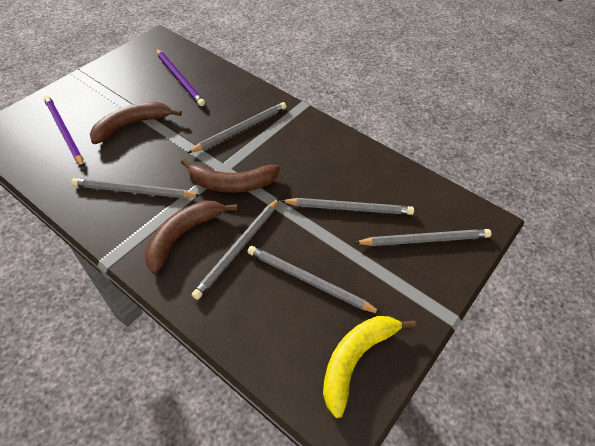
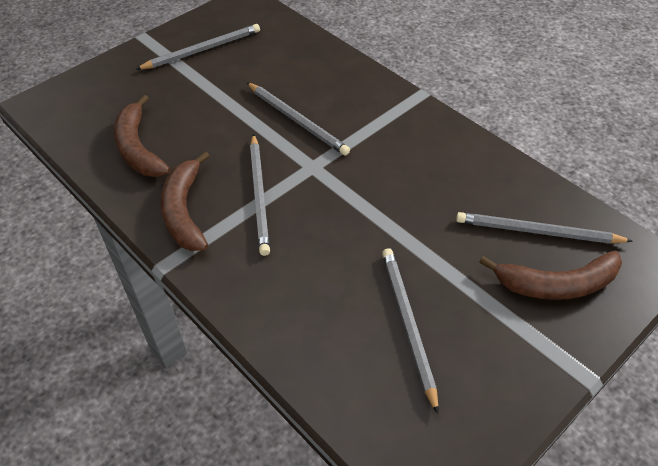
grey pencil: 6 -> 5
purple pencil: 2 -> 0
yellow banana: 1 -> 0

